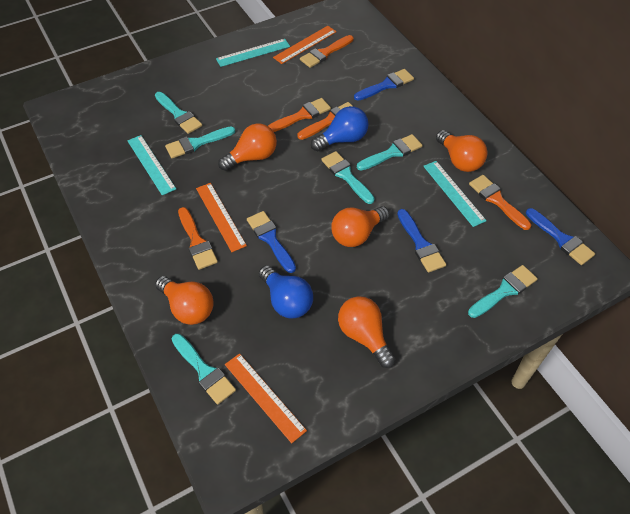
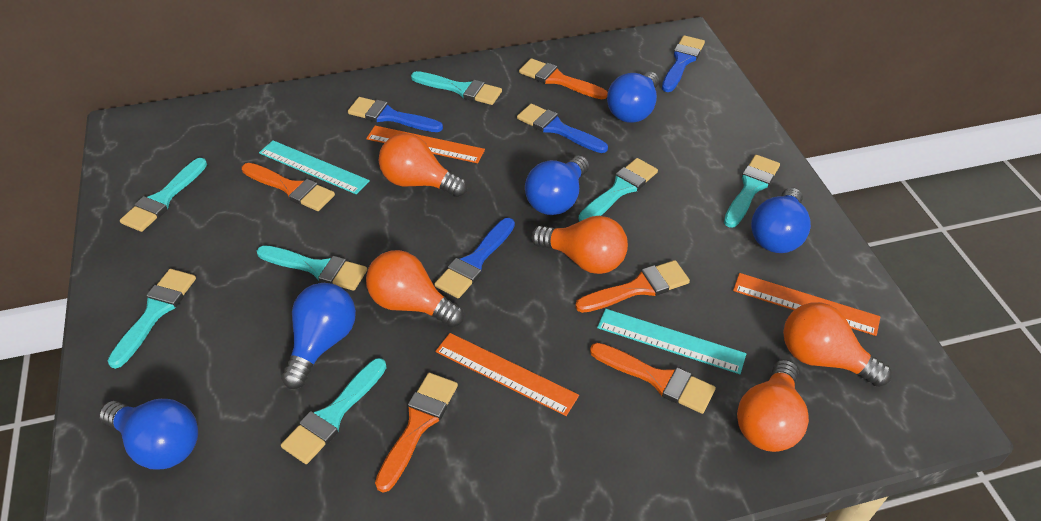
blue light bulb: 2 -> 5
turquoise brush: 6 -> 7
turquoise ruler: 3 -> 2

